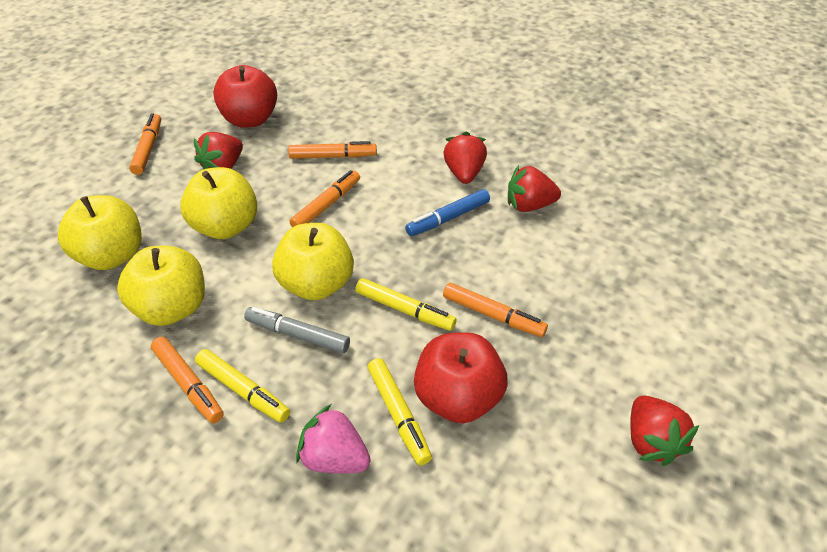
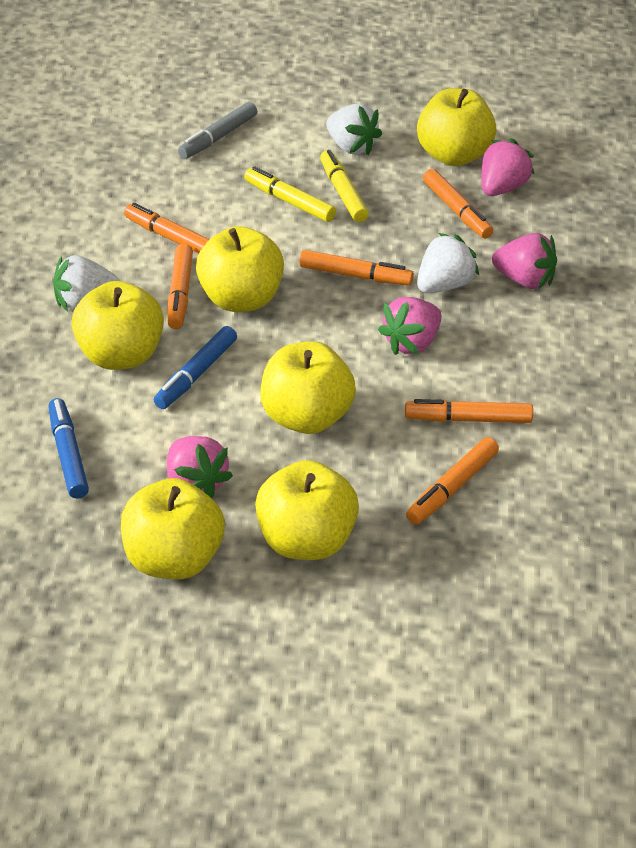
blue marker: 1 -> 2
orange marker: 5 -> 6
pink strawberry: 1 -> 4
red apple: 2 -> 0
red strawberry: 4 -> 0
white strawberry: 0 -> 3
yellow apple: 4 -> 6
yellow marker: 3 -> 2

